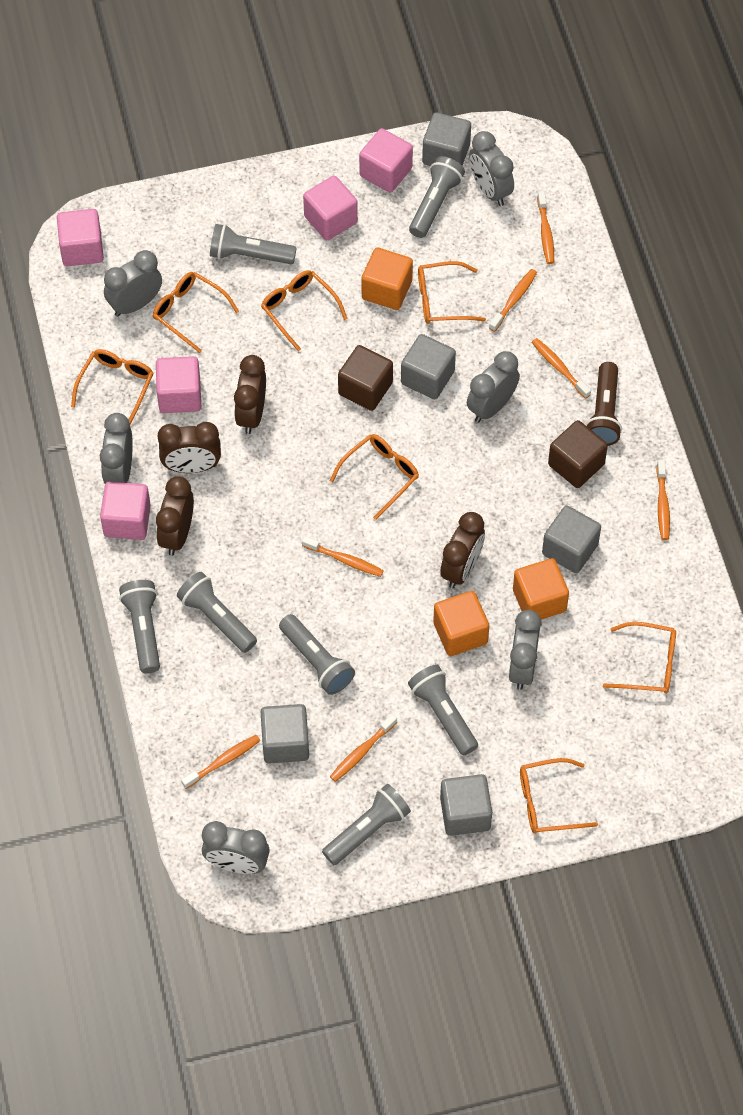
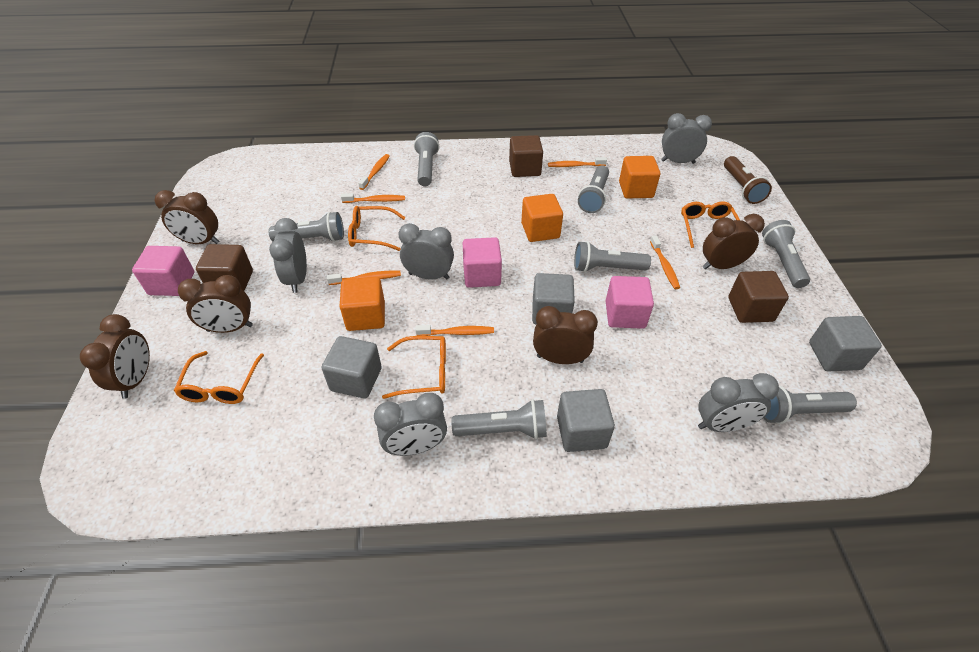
brown clock: 4 -> 5
brown cube: 2 -> 3
grey clock: 6 -> 5
grey cube: 5 -> 4
orange glasses: 7 -> 4
orange toothbrush: 7 -> 6
pink cube: 5 -> 3

